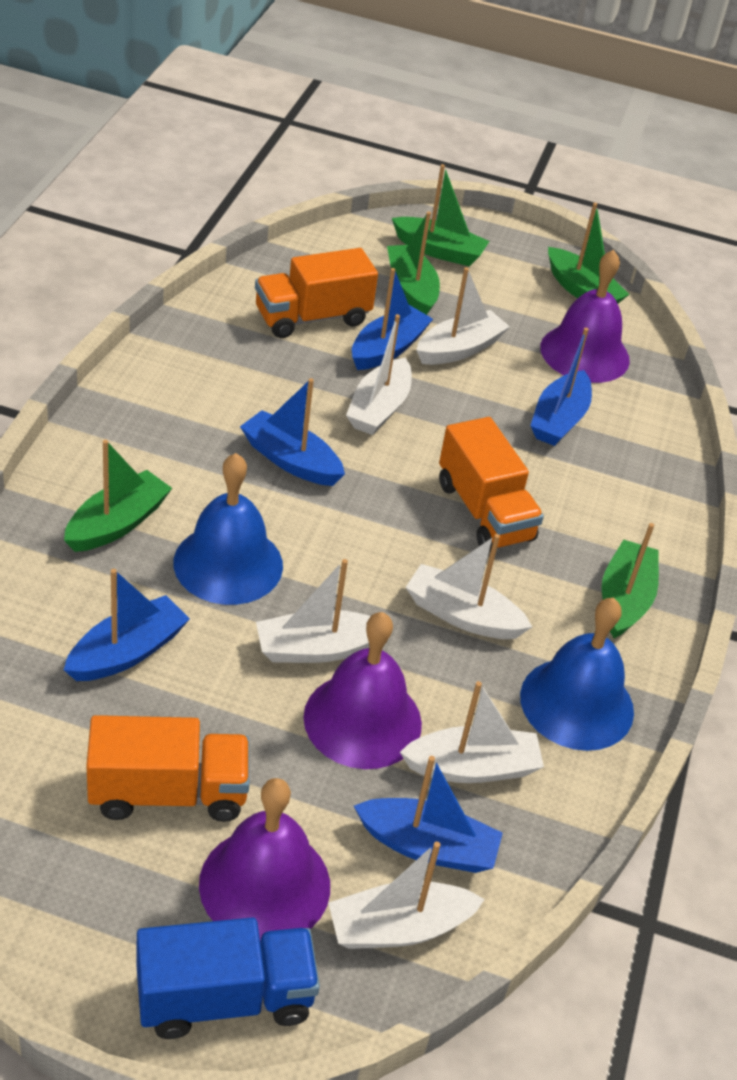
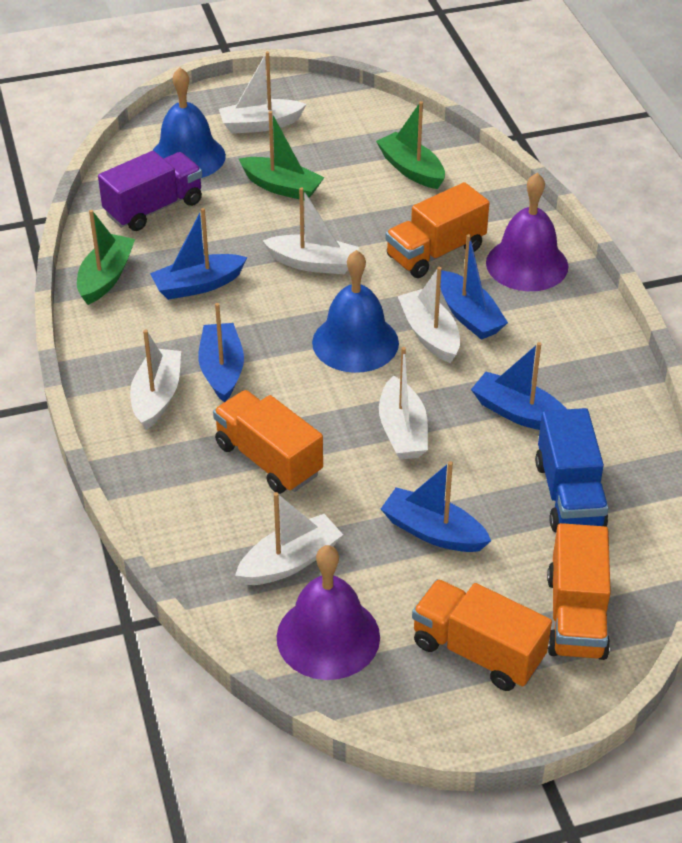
green boat: 5 -> 3
orange truck: 3 -> 4
purple bell: 3 -> 2
purple truck: 0 -> 1

